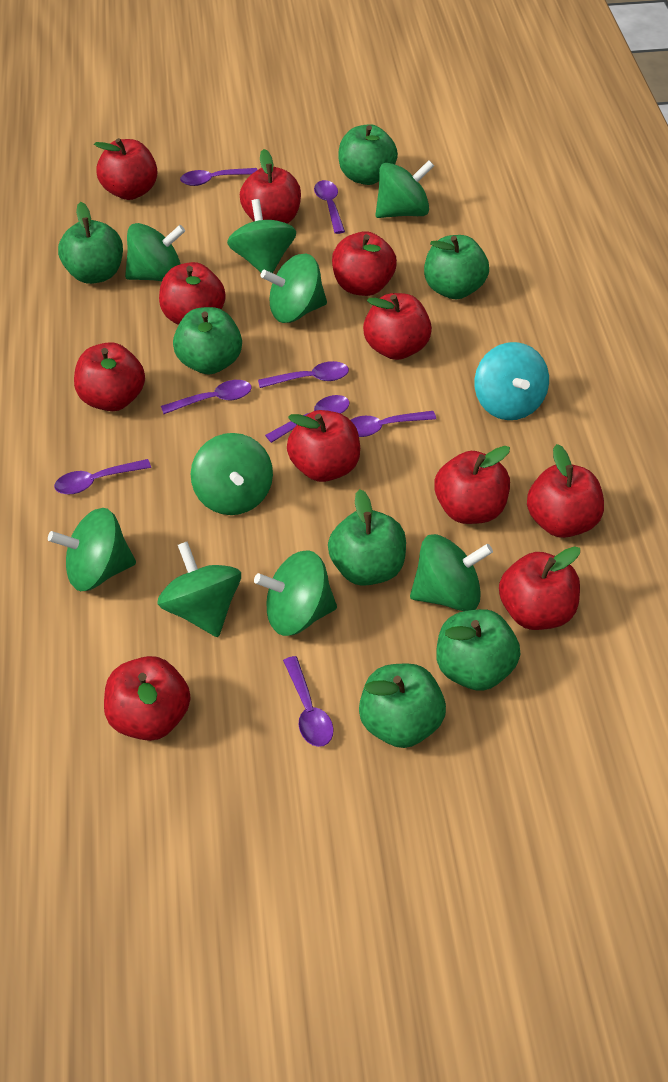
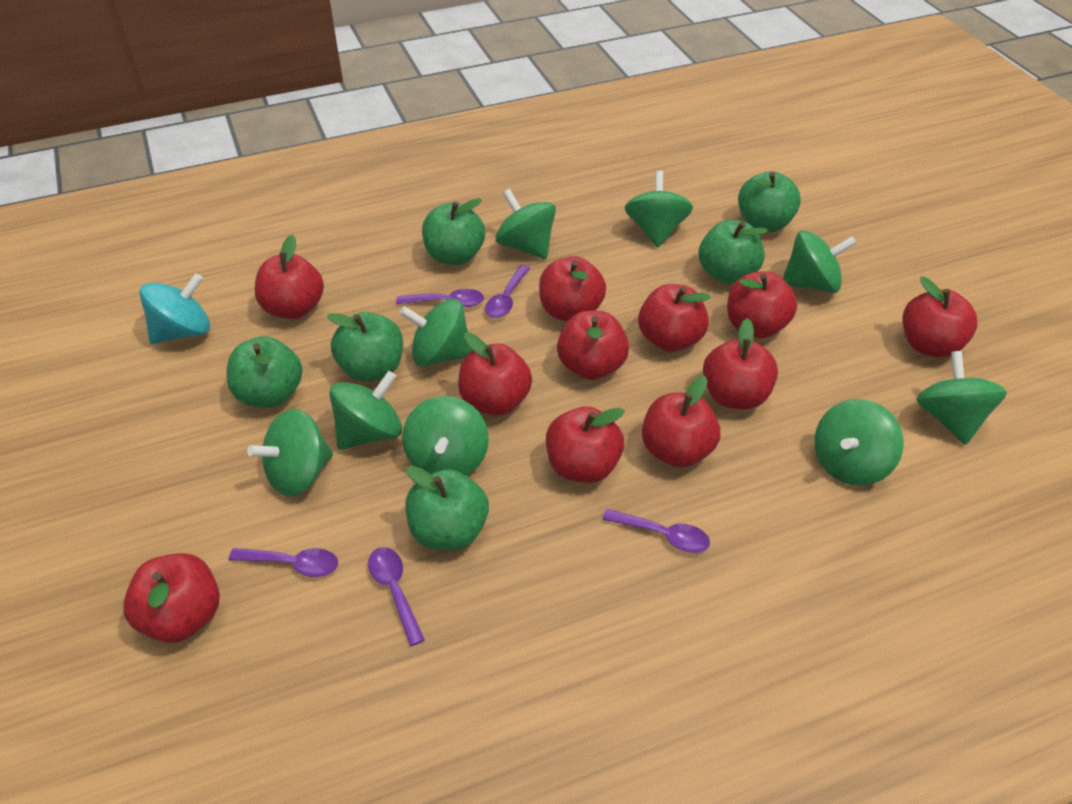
green apple: 7 -> 6
purple spoon: 8 -> 5

